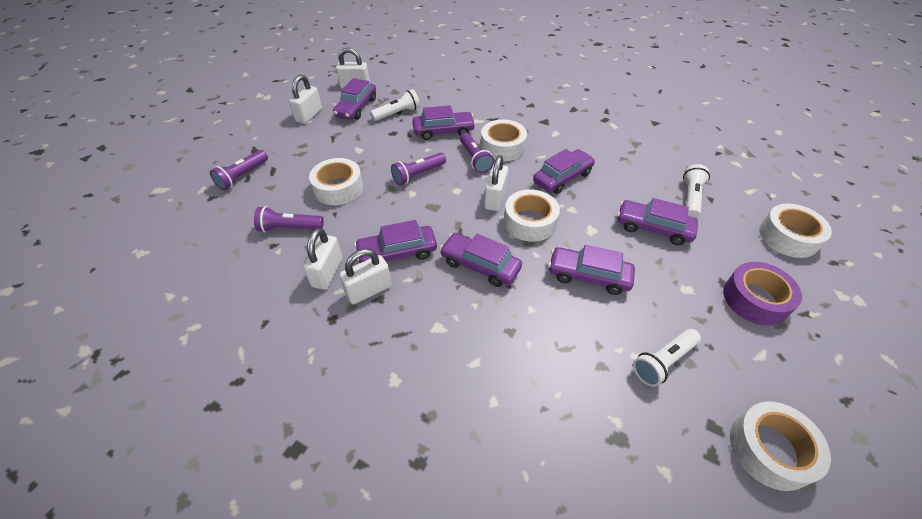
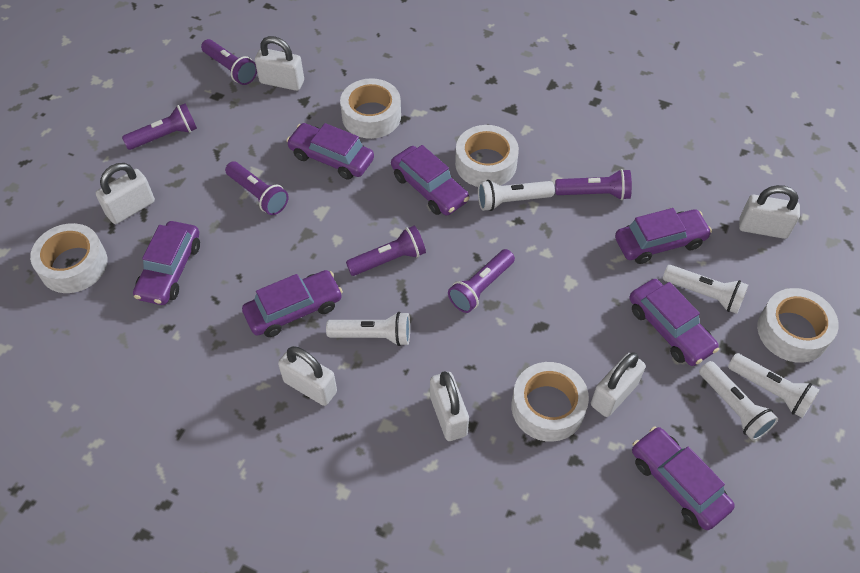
purple flashlight: 4 -> 6
purple tape: 1 -> 0
white flashlight: 3 -> 5
white padlock: 5 -> 6

